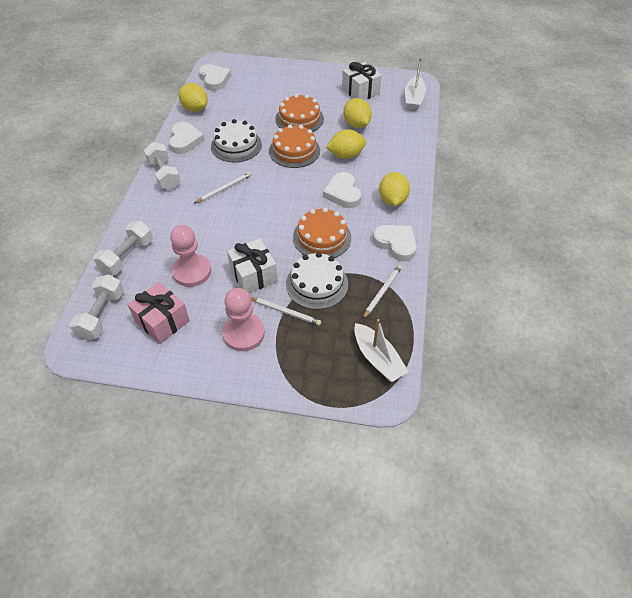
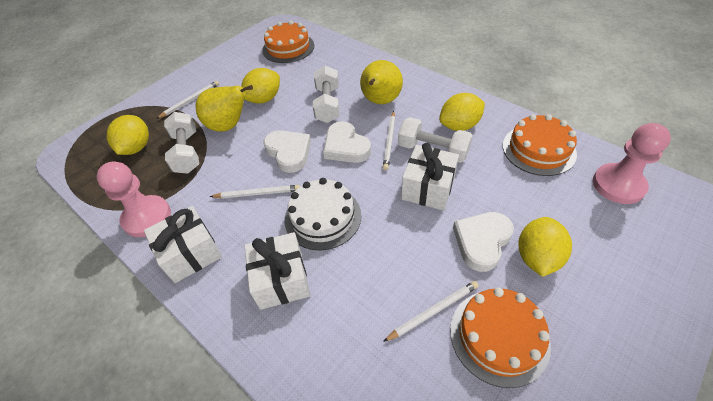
pink gift: 1 -> 0
white boat: 2 -> 0
white cake: 2 -> 1
white gift: 2 -> 3
white heart: 4 -> 3
white pencil: 3 -> 4
yellow pear: 0 -> 2

